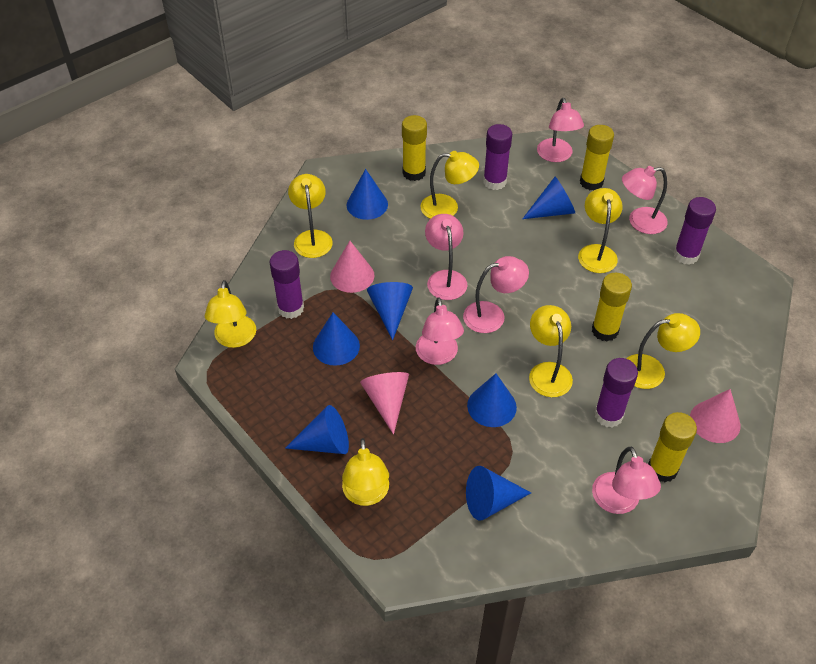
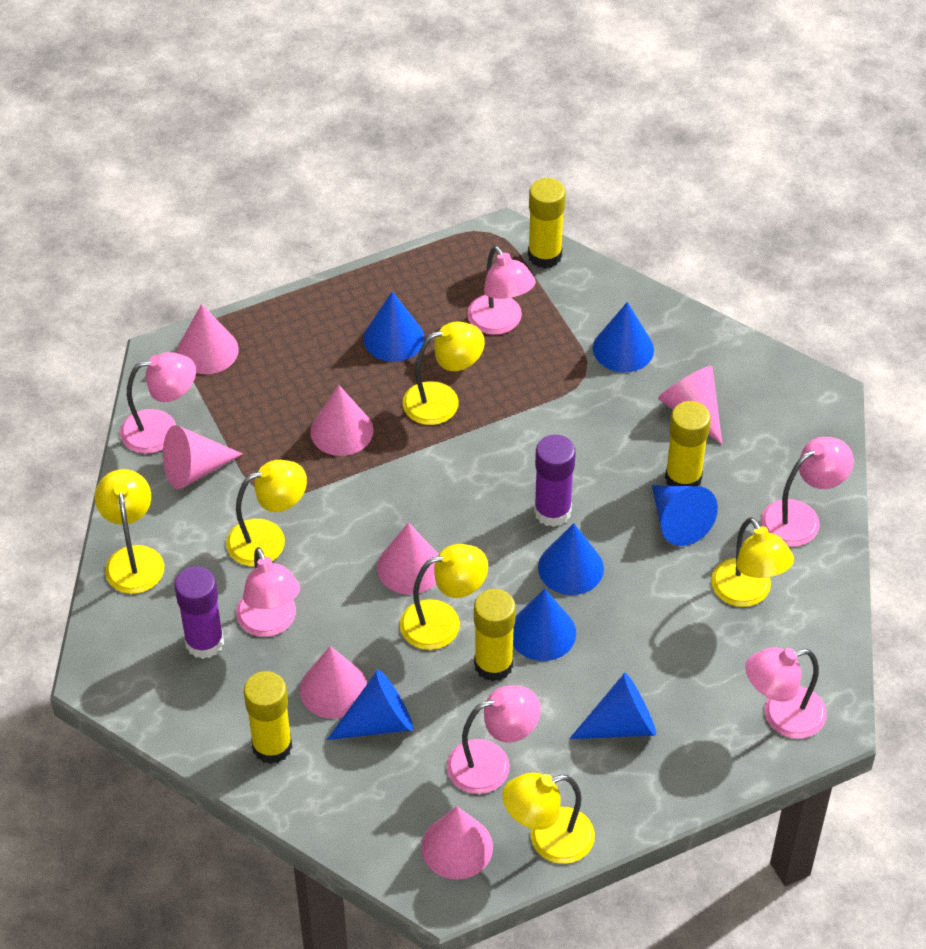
pink cone: 3 -> 7
purple glue stick: 4 -> 2
yellow lamp: 7 -> 6

